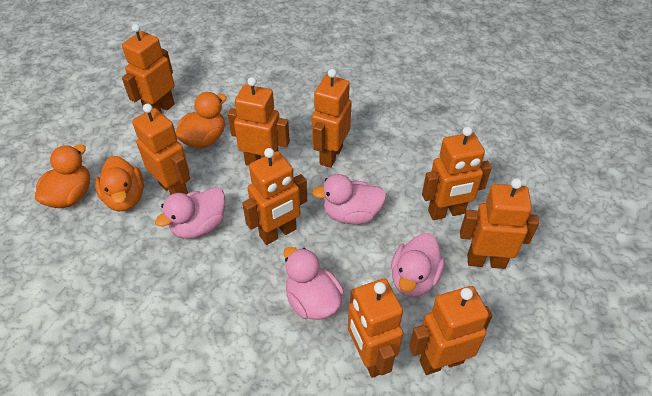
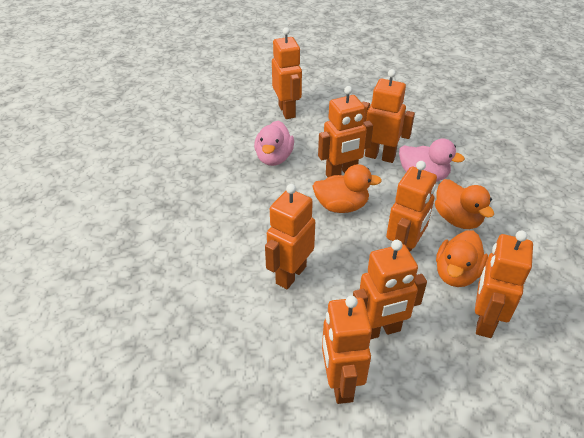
orange robot: 9 -> 8
pink duck: 4 -> 2

